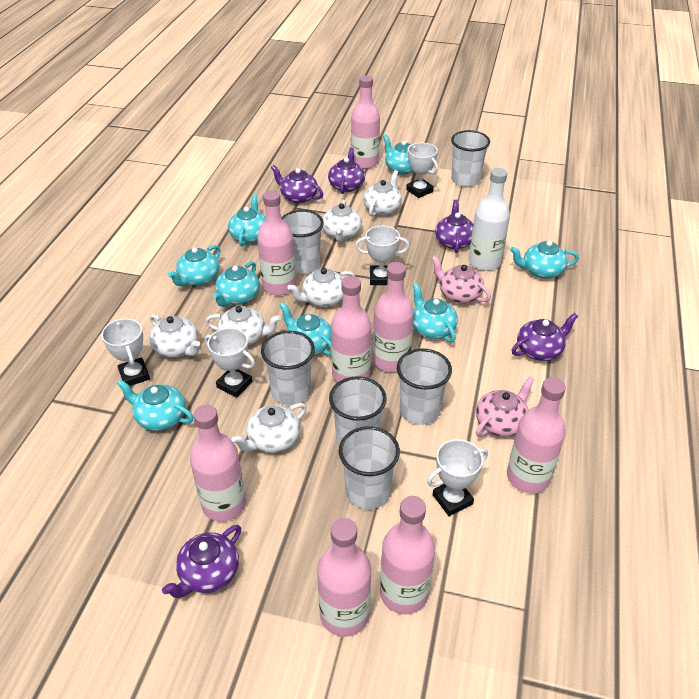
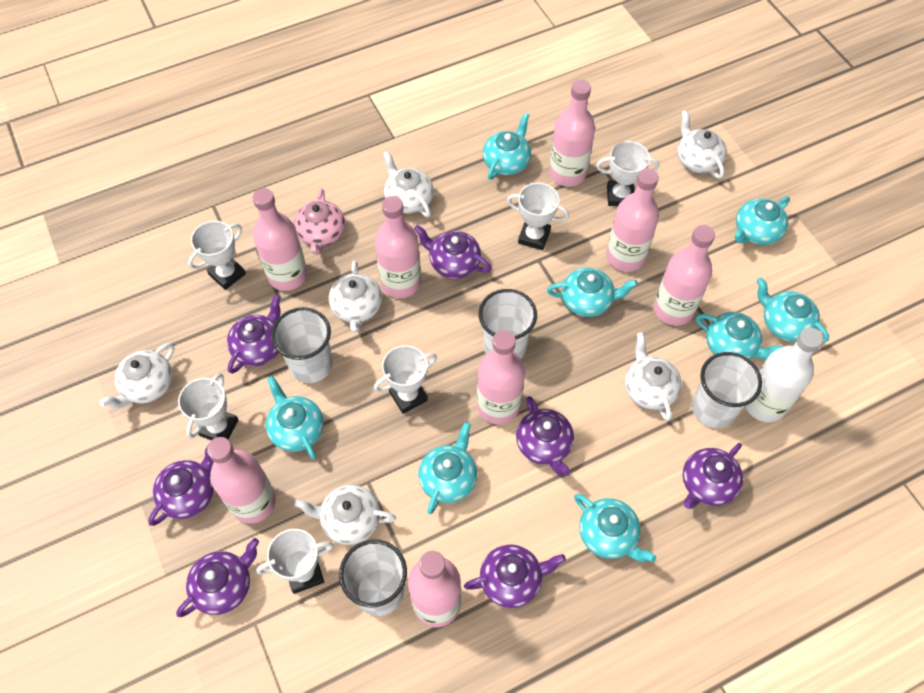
pink teapot: 2 -> 1
purple teapot: 5 -> 7
white cup: 6 -> 4
white trophy: 5 -> 6

